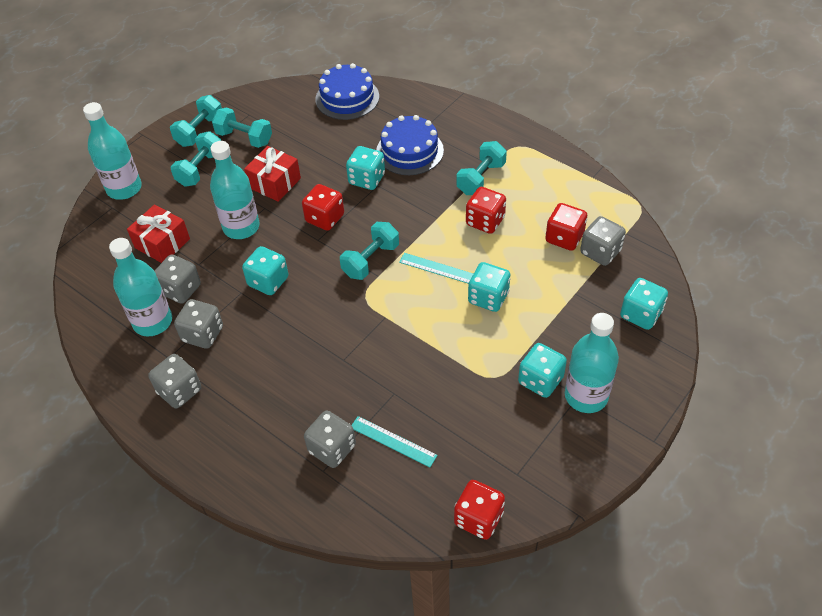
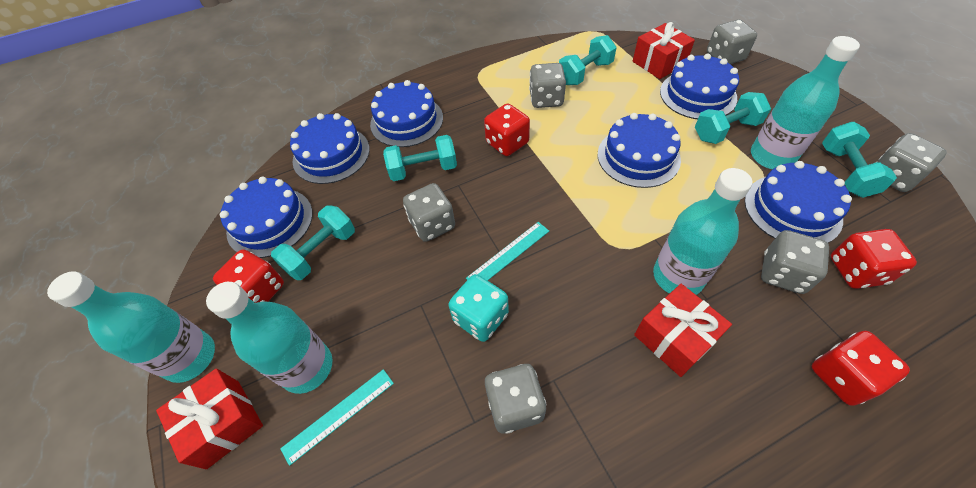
blue cake: 2 -> 6
grey dice: 5 -> 6
red gift: 2 -> 3
turquoise dice: 5 -> 1

